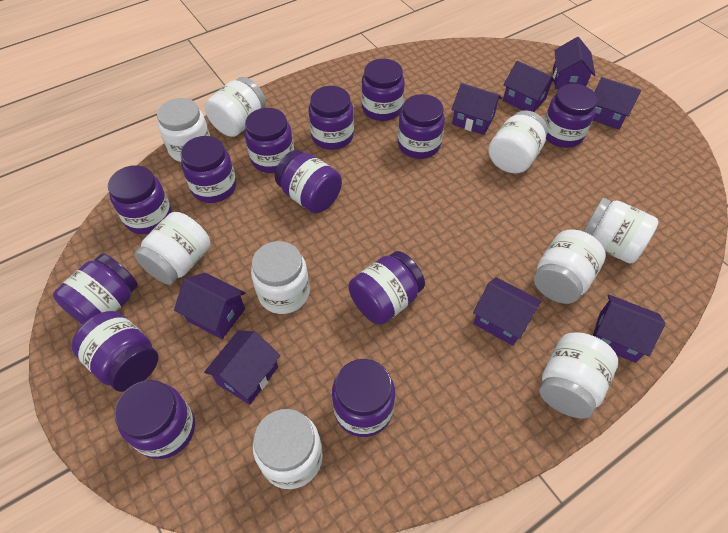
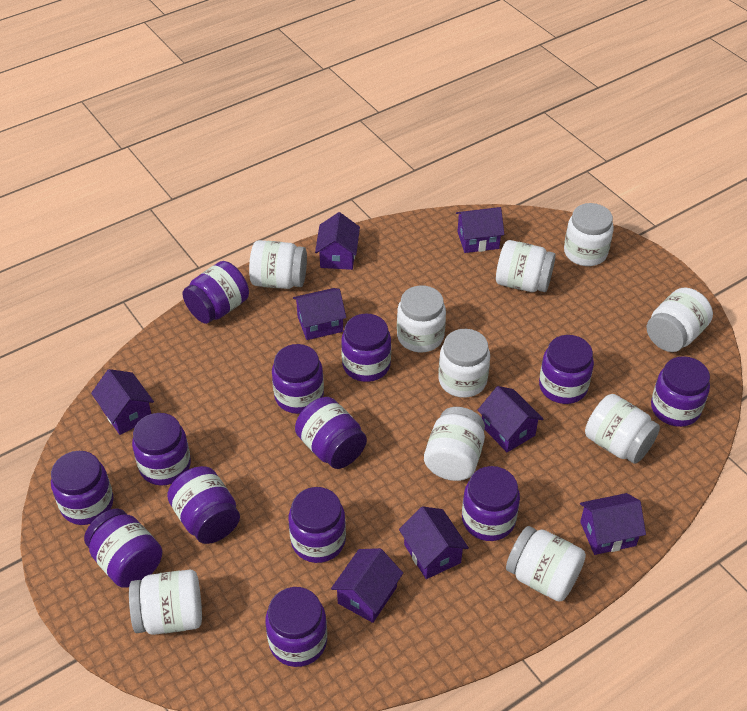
white jar: 9 -> 10

